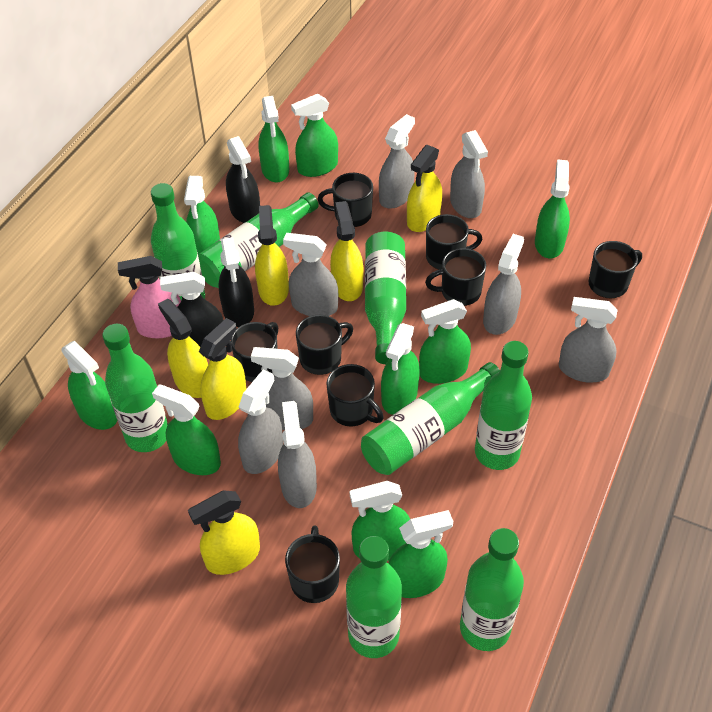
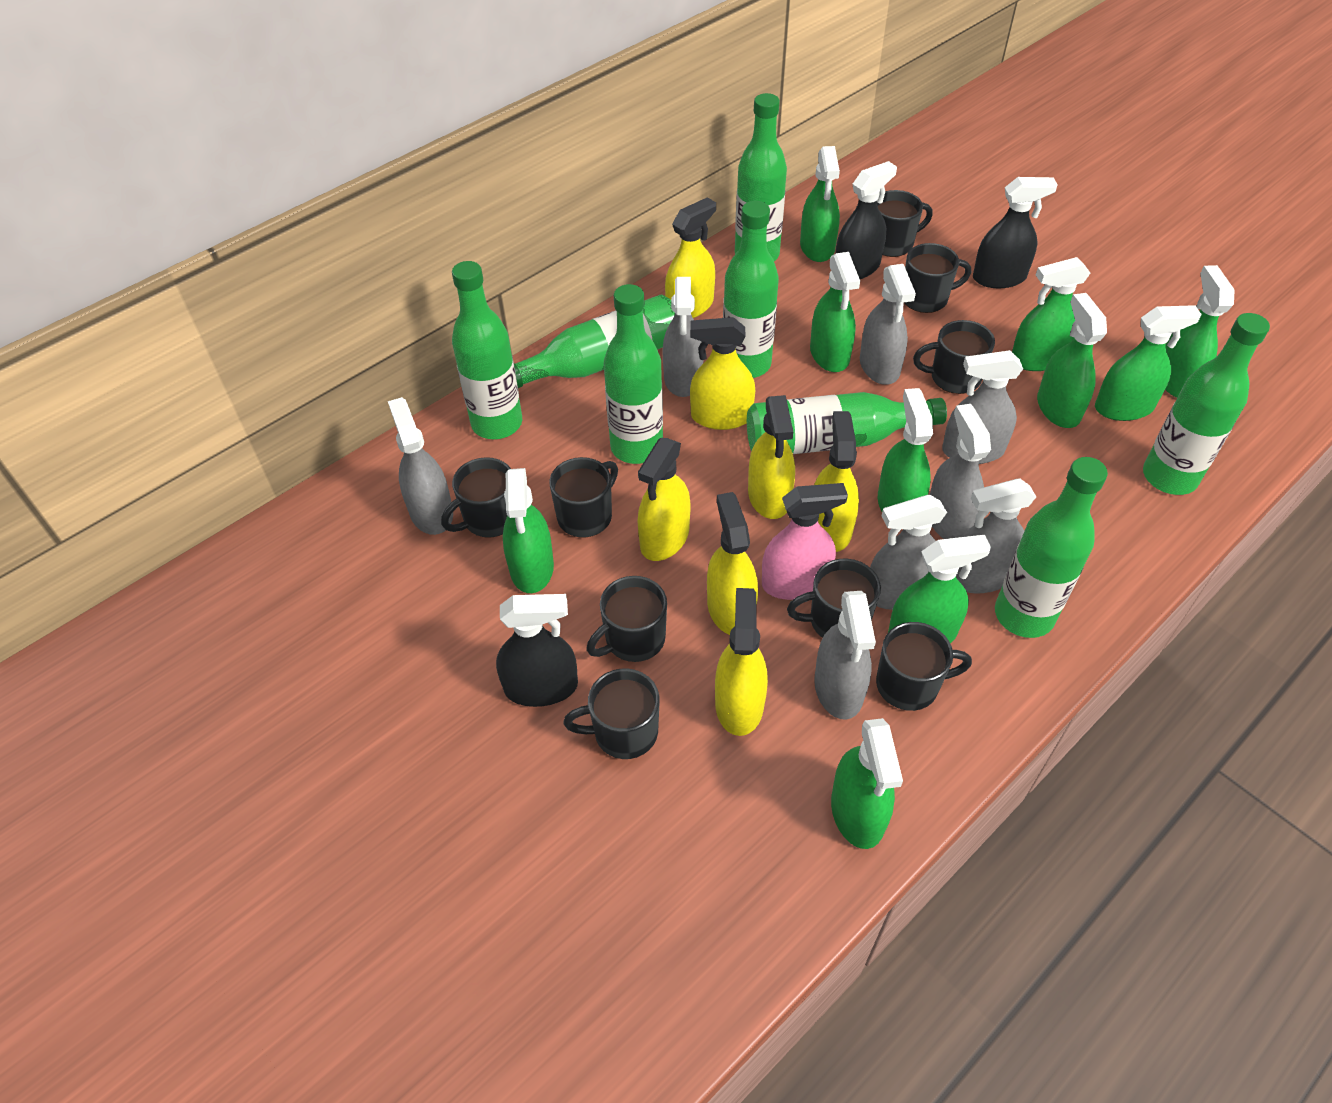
black mug: 8 -> 9
yellow spray bottle: 6 -> 7

